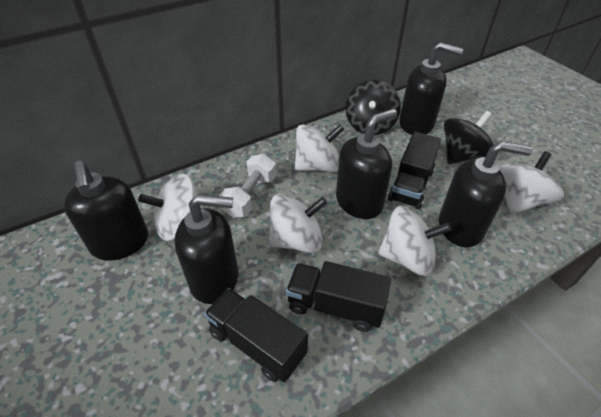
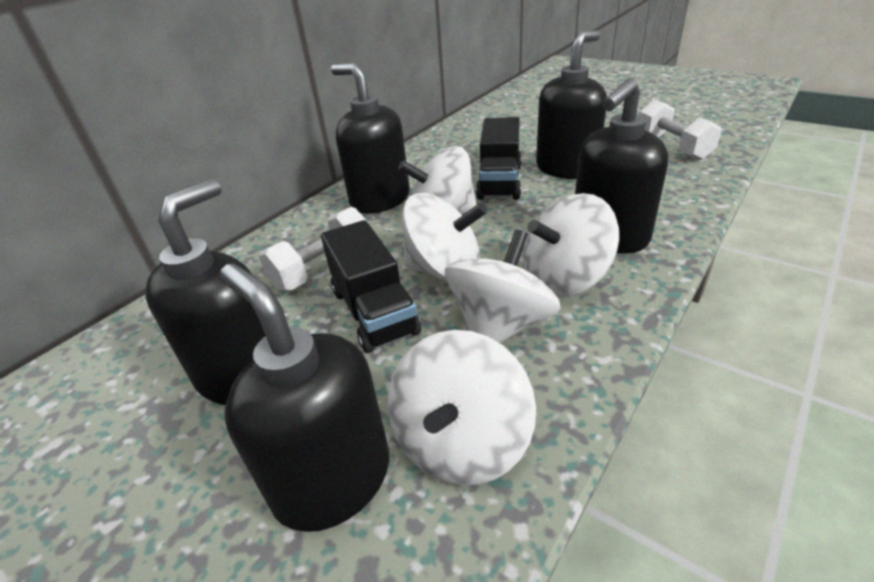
black spinning top: 2 -> 0
black truck: 3 -> 2
white dumbbell: 1 -> 2

